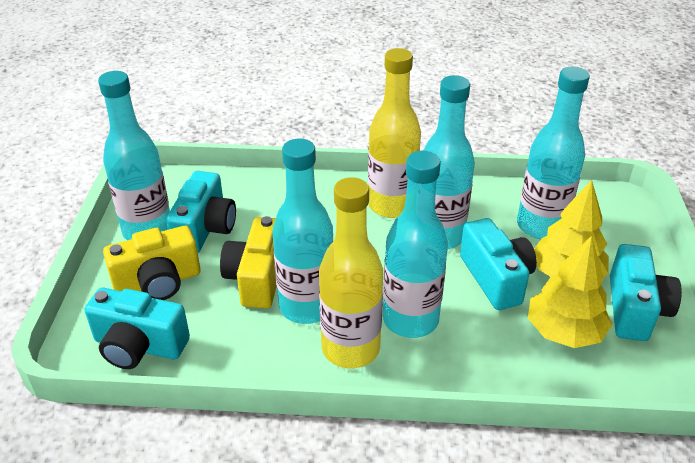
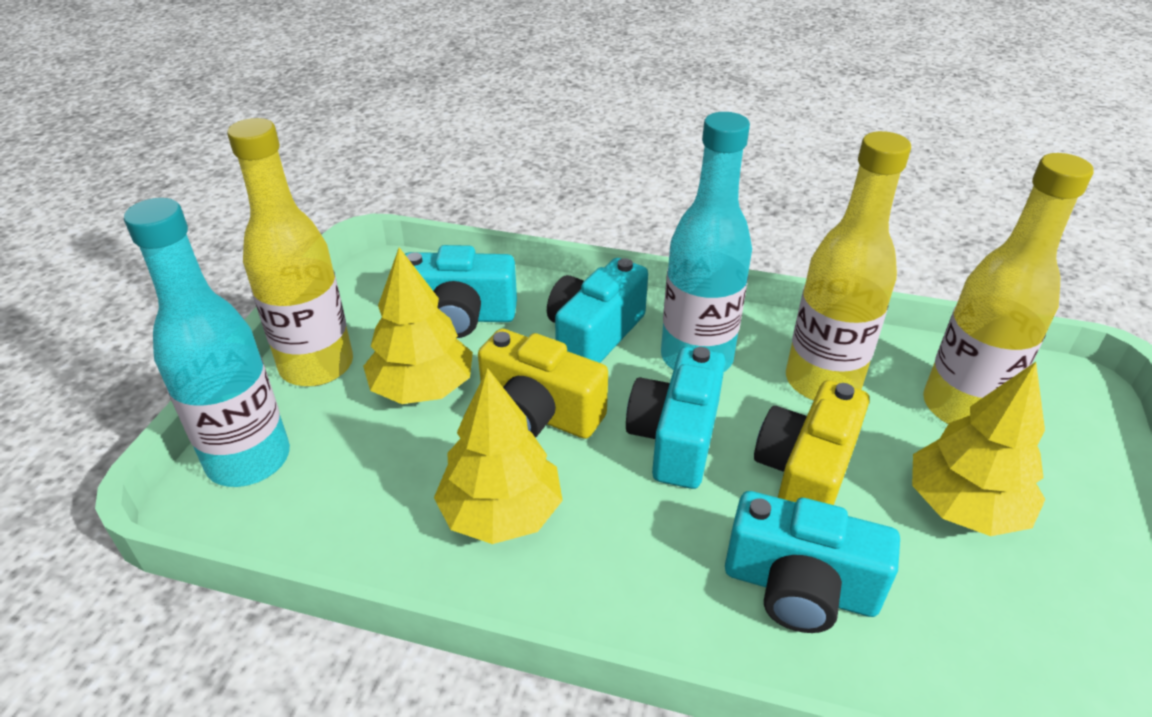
turquoise bottle: 5 -> 2
yellow bottle: 2 -> 3
yellow tree: 2 -> 3

